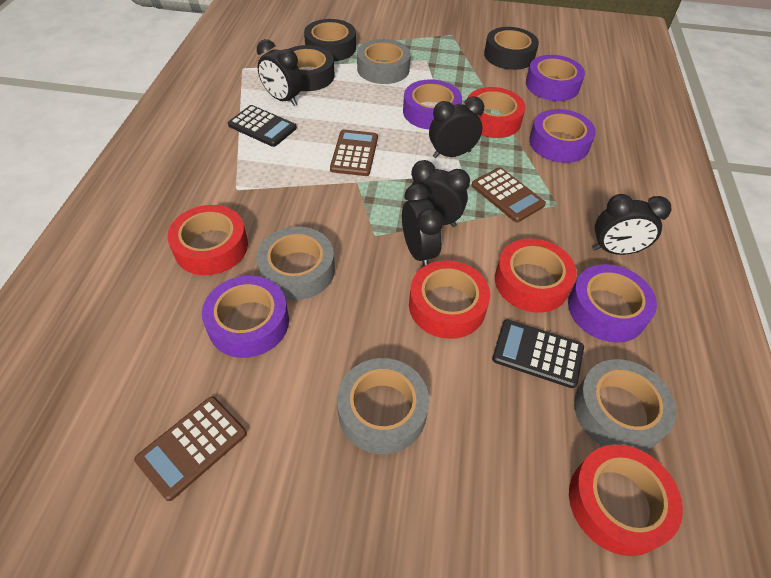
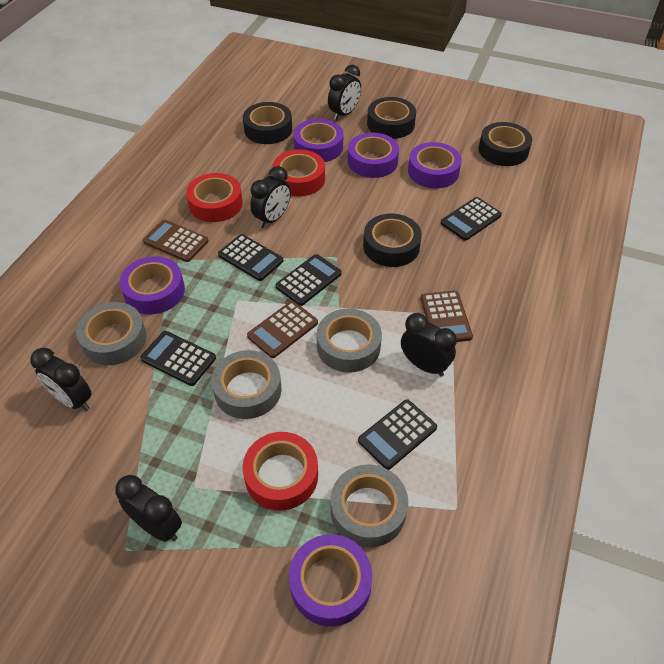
black calculator: 2 -> 5
black tape: 3 -> 4
red tape: 5 -> 3

